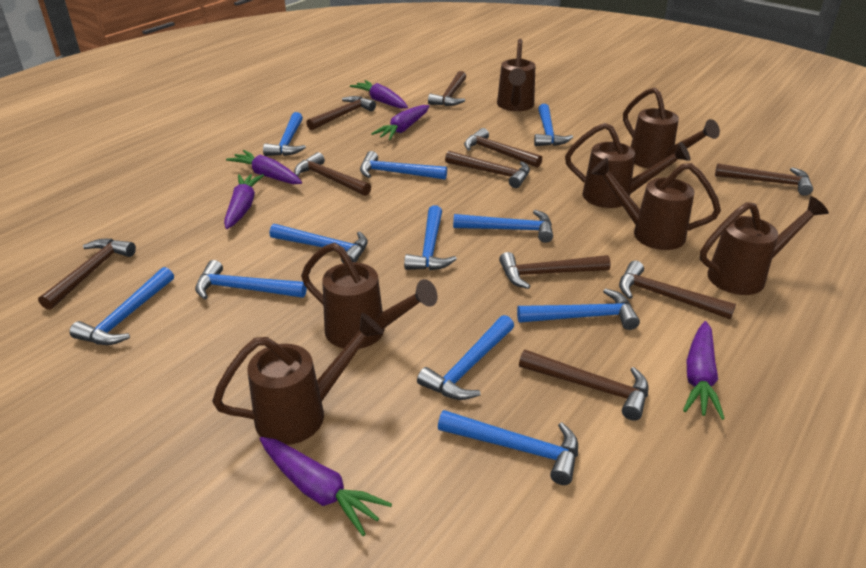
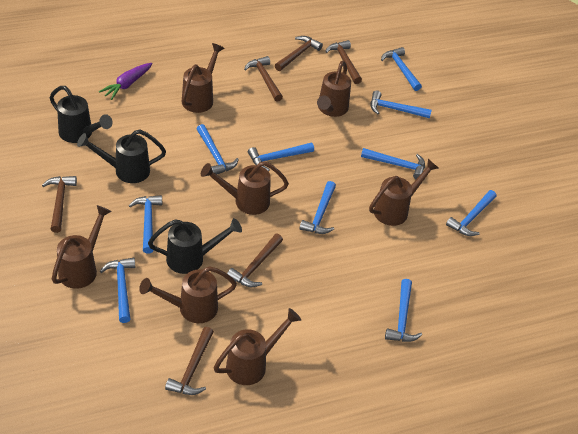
black watering can: 0 -> 3
blue hammer: 11 -> 10
brown hammer: 10 -> 6
purple carrot: 6 -> 1

